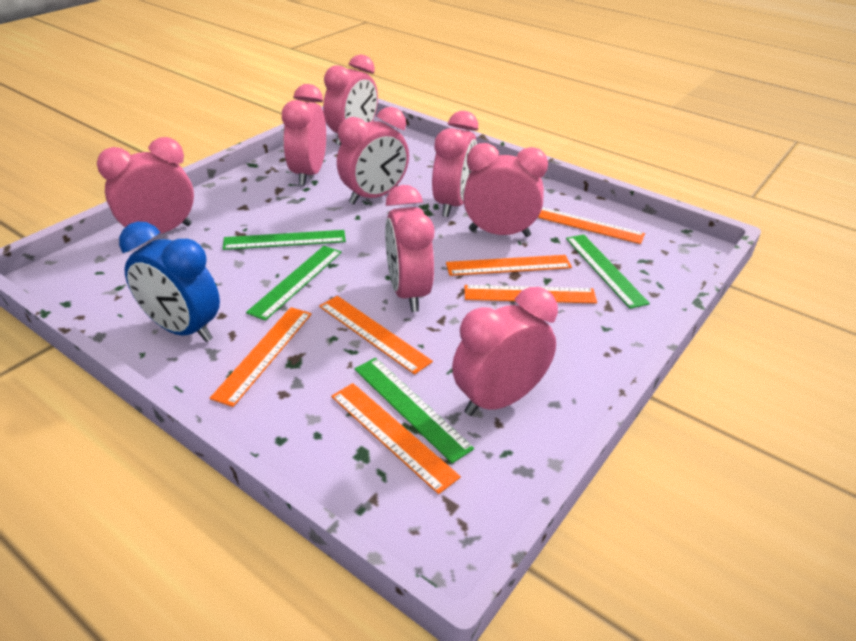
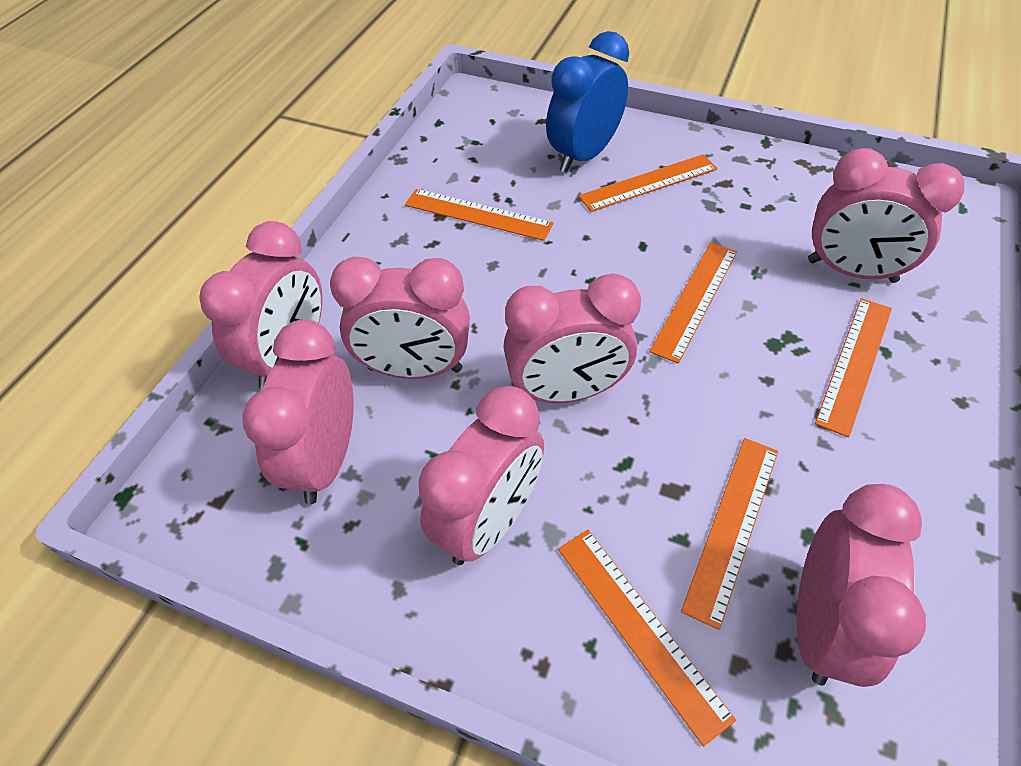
green ruler: 4 -> 0
pink clock: 8 -> 7

